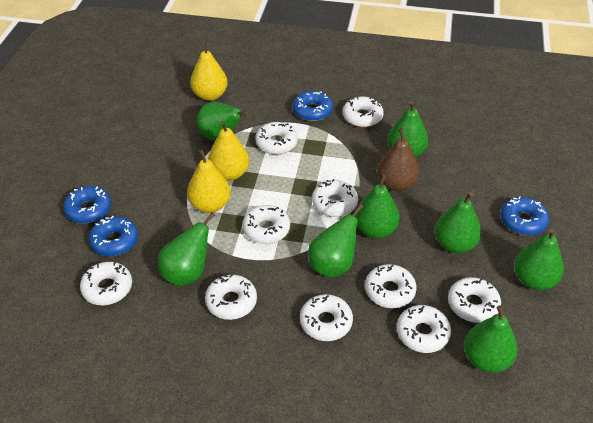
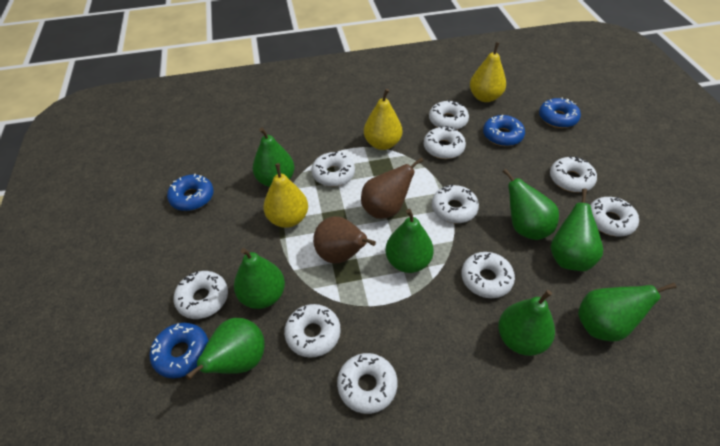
brown pear: 1 -> 2

